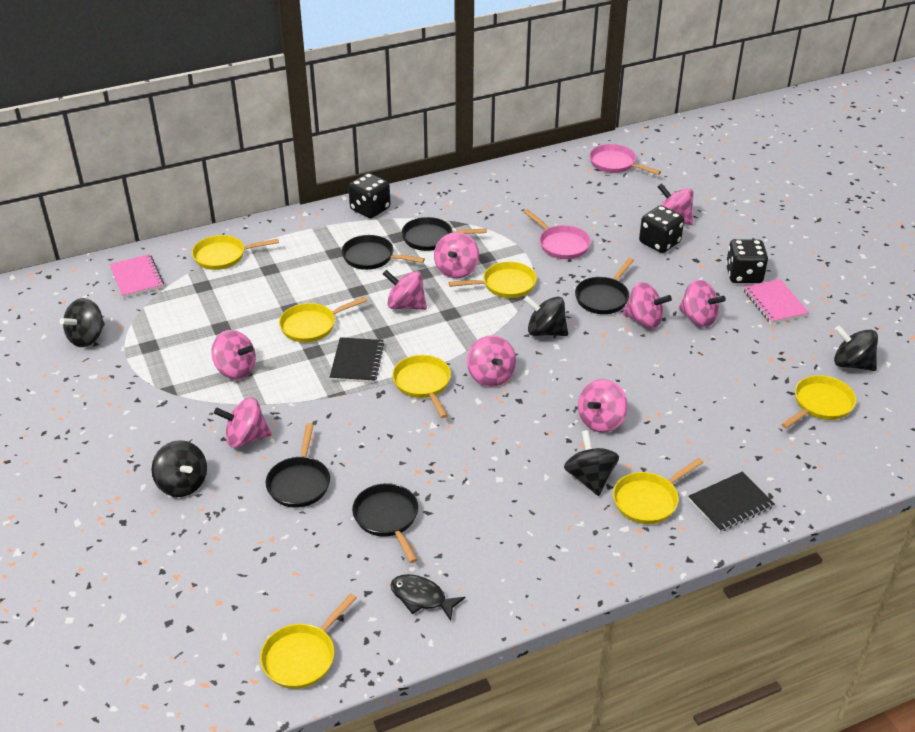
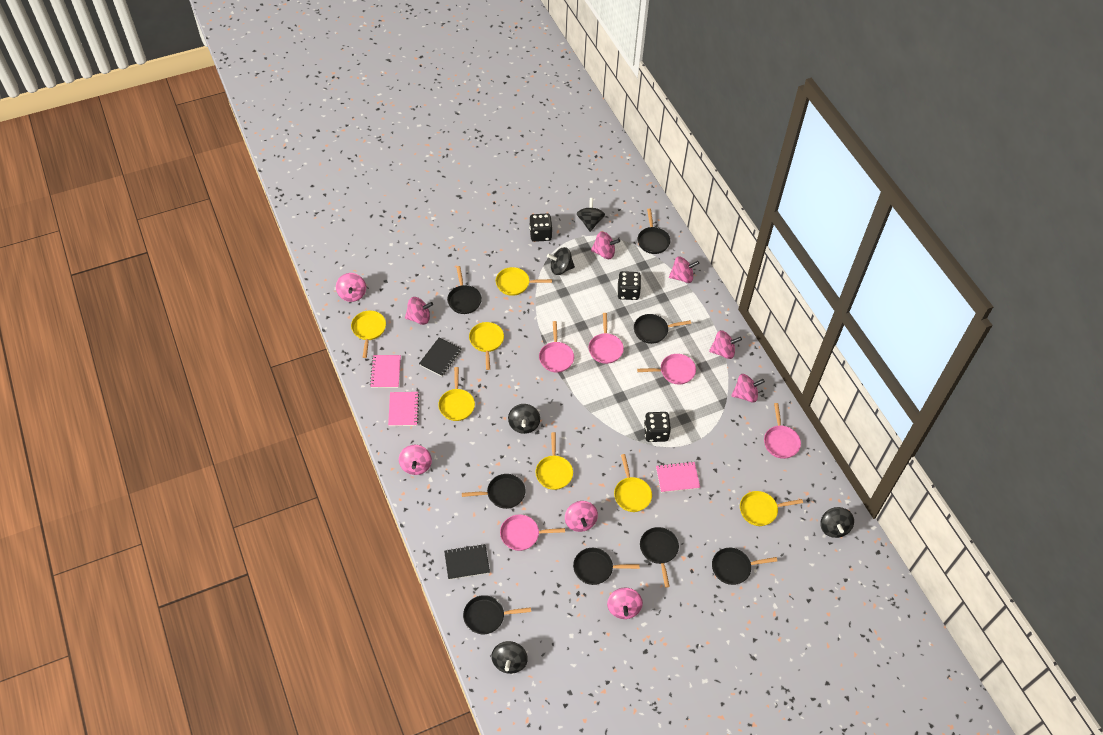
black fish: 1 -> 0
black pan: 5 -> 8
pink notebook: 2 -> 3
pink pan: 2 -> 5

